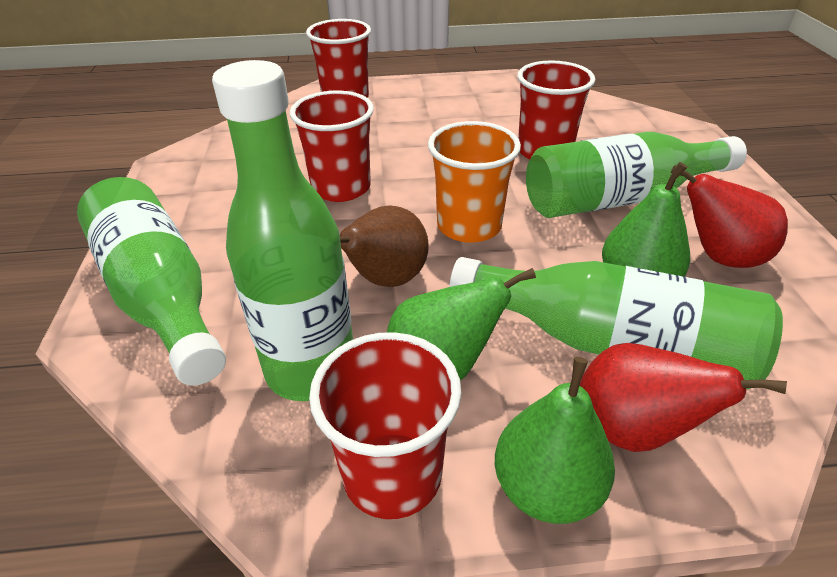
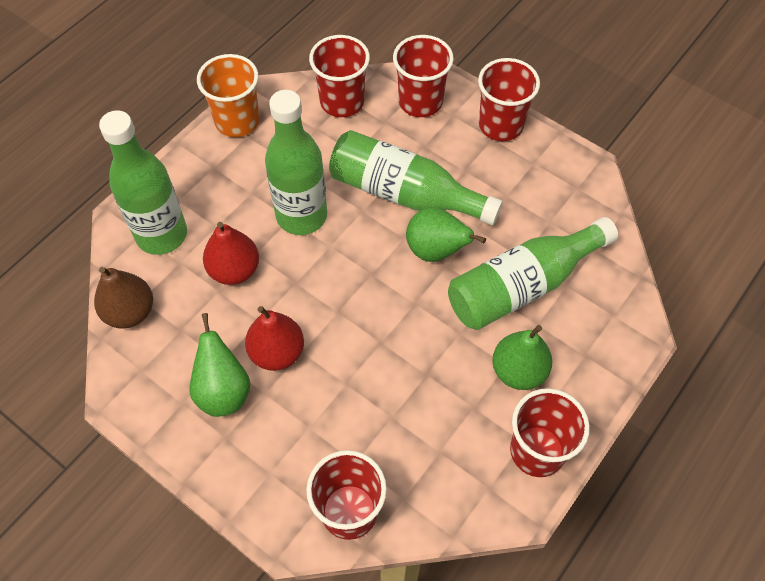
red cup: 4 -> 5

